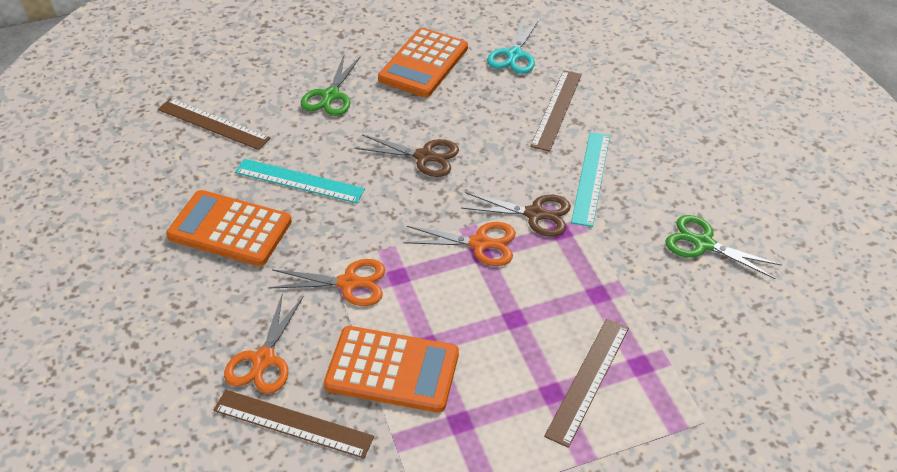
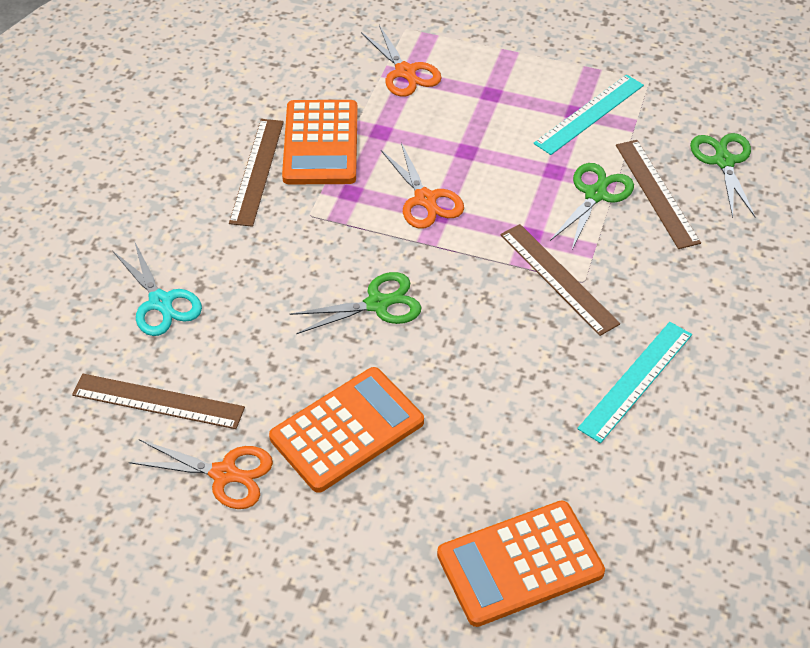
brown scissors: 2 -> 0
green scissors: 2 -> 3

